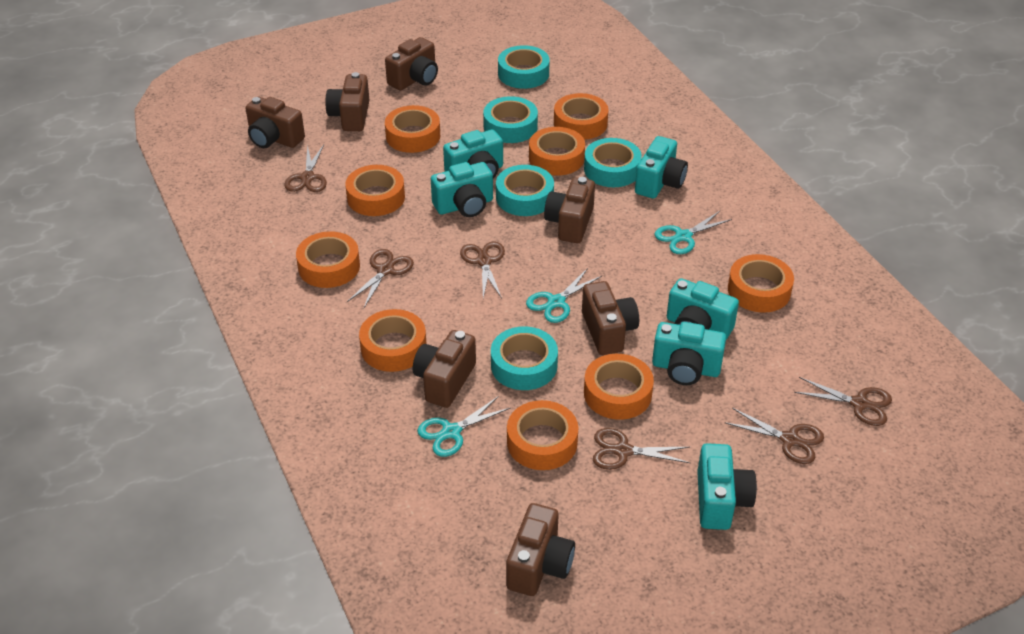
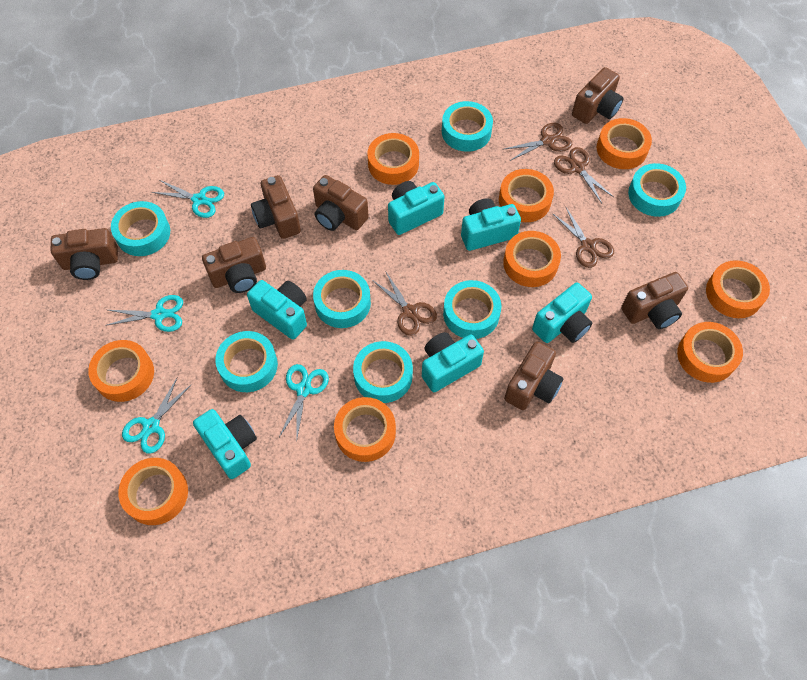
brown scissors: 6 -> 4
turquoise scissors: 3 -> 4
turquoise tape: 5 -> 7

